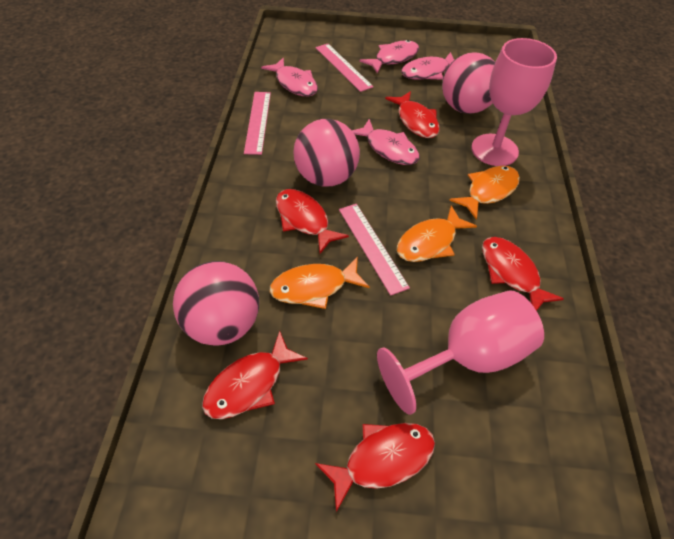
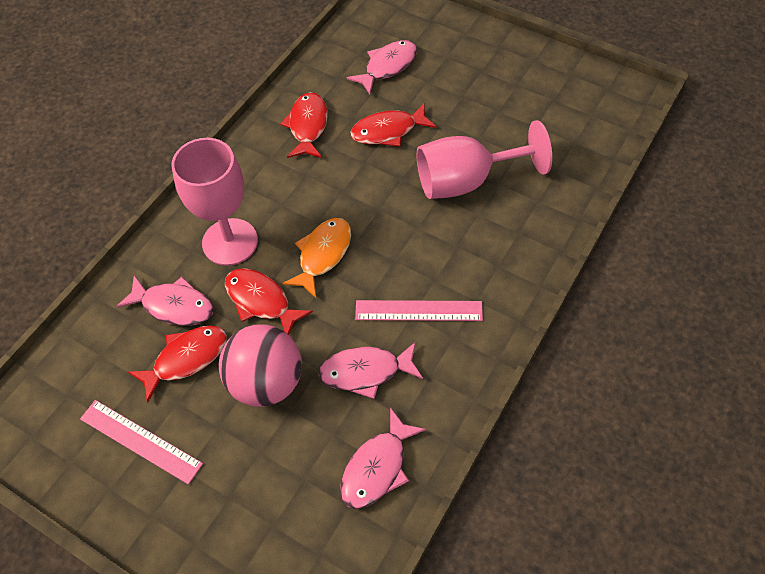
orange fish: 3 -> 1
pink ball: 3 -> 1
pink ruler: 3 -> 2
red fish: 5 -> 4

